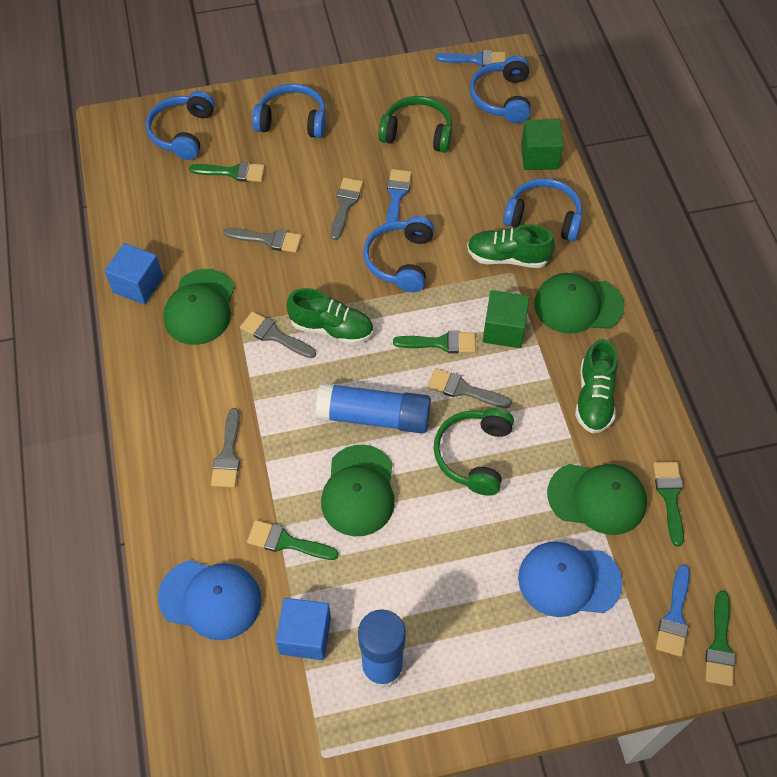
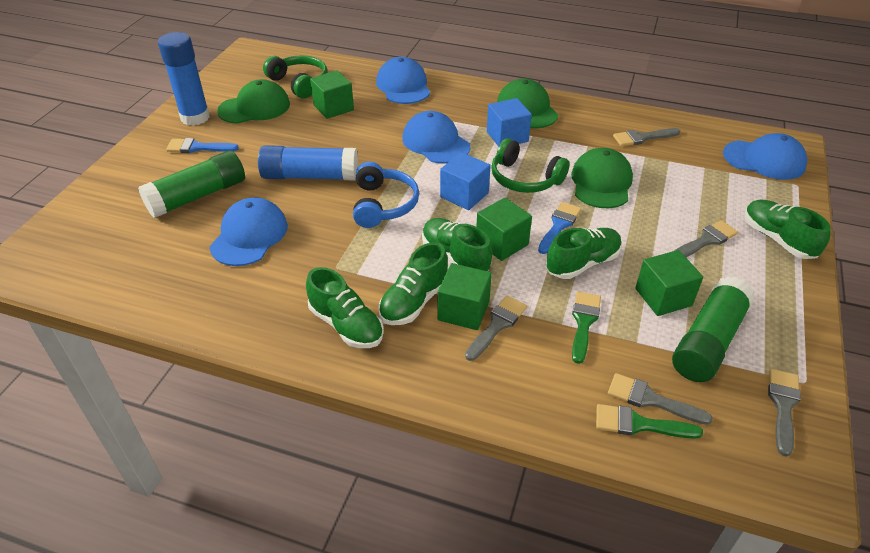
blue brush: 3 -> 2
blue cap: 2 -> 4
blue headphones: 5 -> 1
green brush: 5 -> 2
green cap: 4 -> 3
green cube: 2 -> 4
green glue stick: 0 -> 2
green shoe: 3 -> 5

